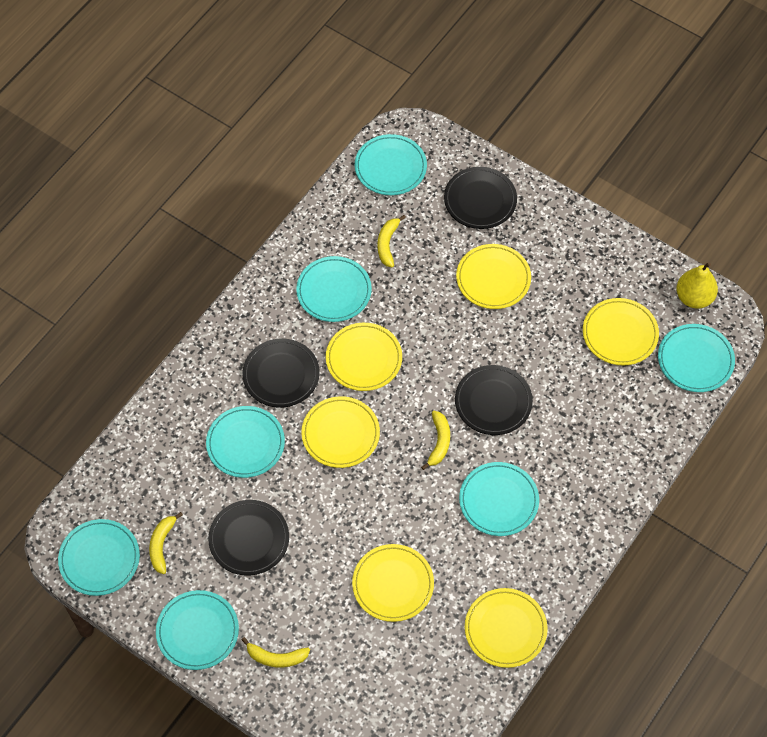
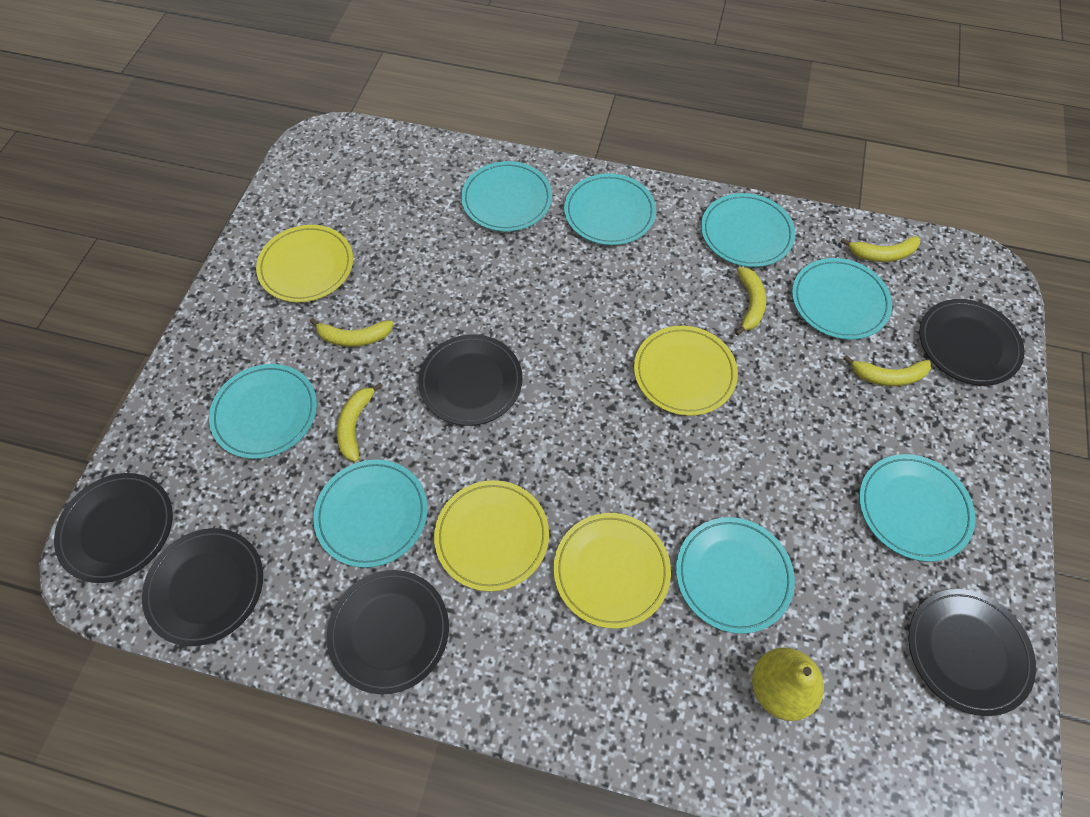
black plate: 4 -> 6
turquoise plate: 7 -> 8
yellow banana: 4 -> 5
yellow plate: 6 -> 4

